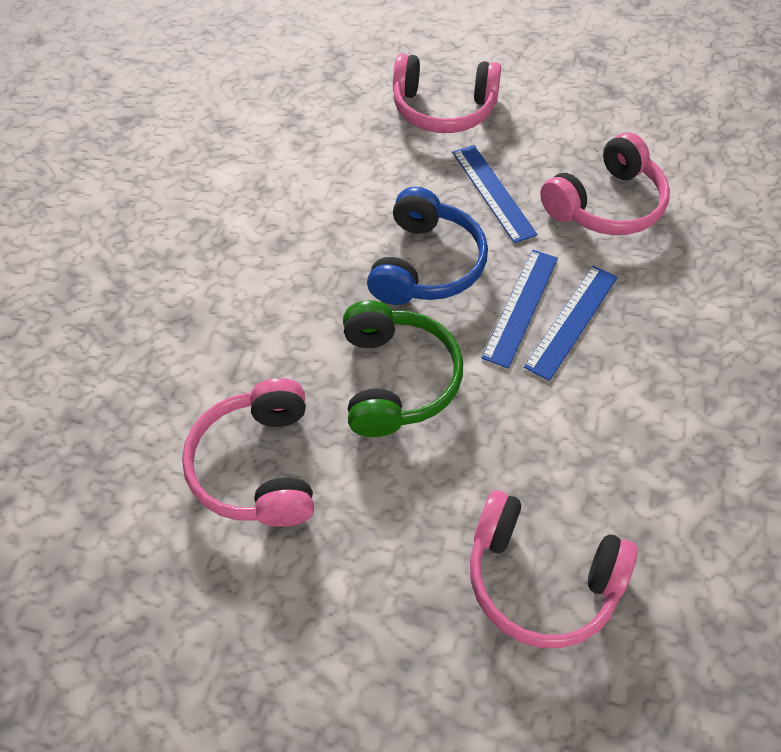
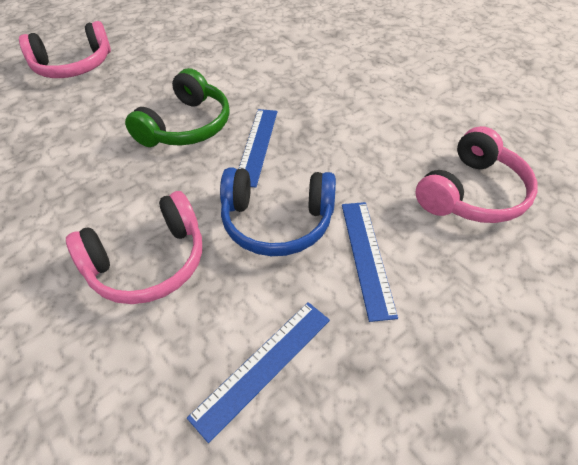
pink headphones: 4 -> 3

